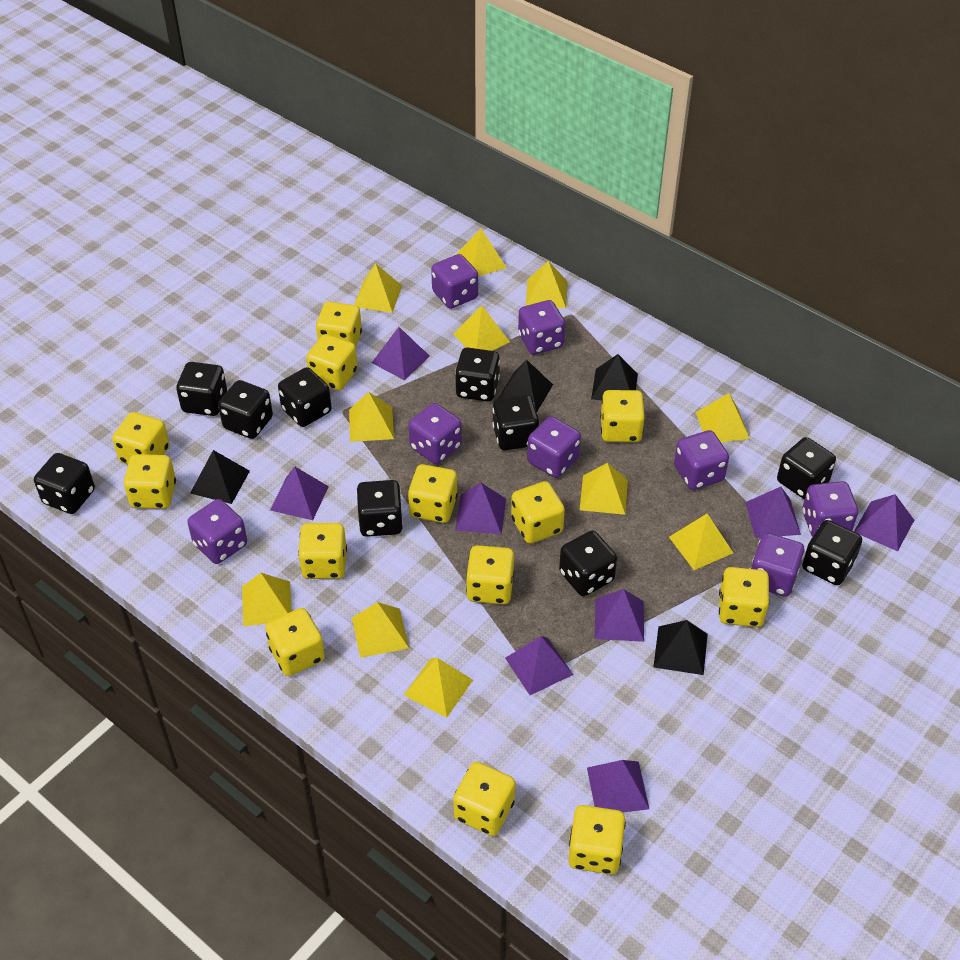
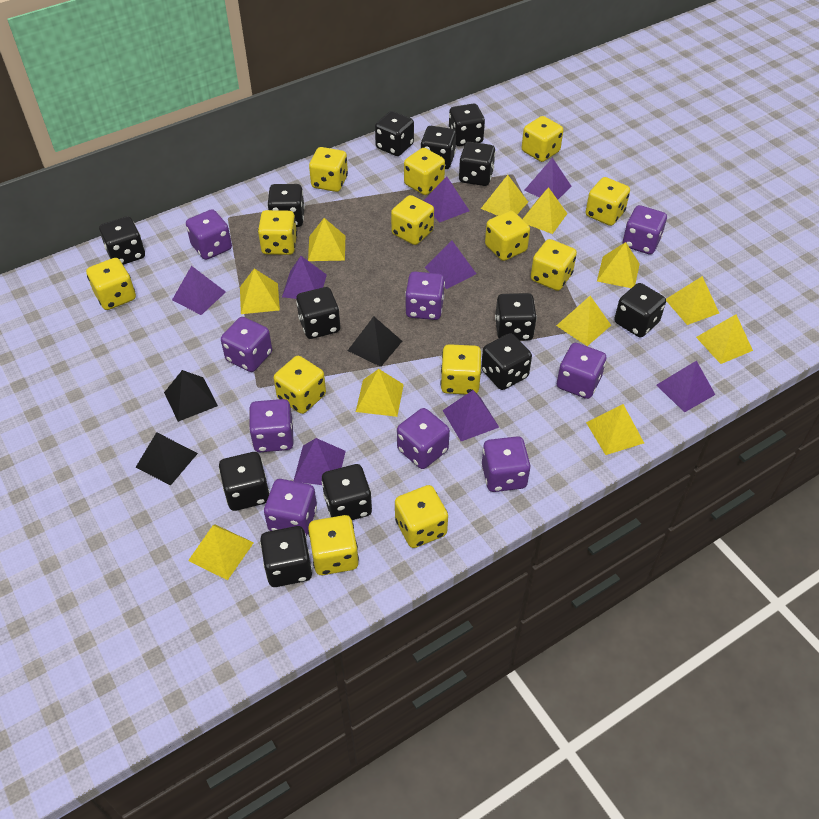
black dice: 10 -> 13
black pyramid: 4 -> 3
purple dice: 8 -> 9

